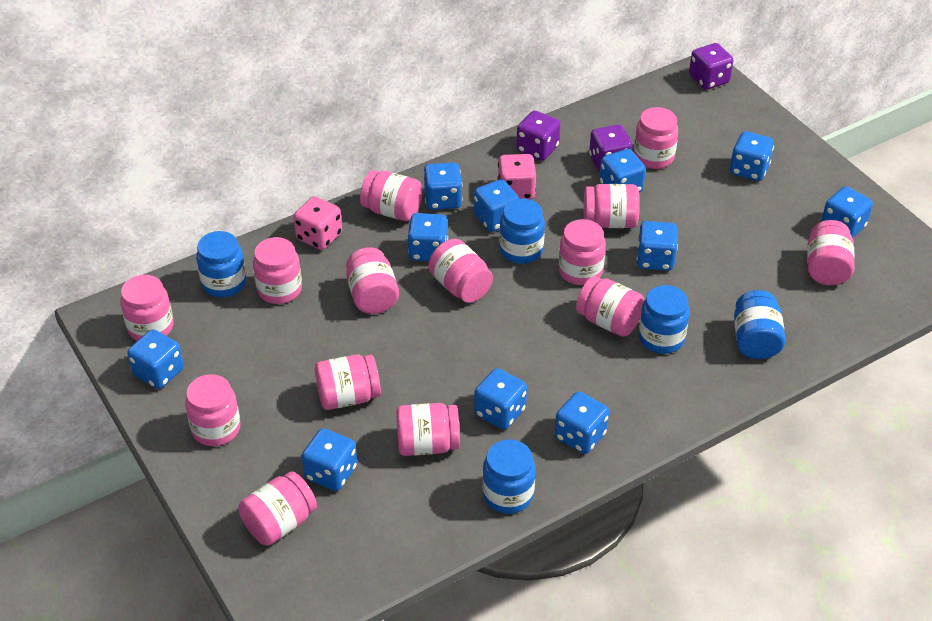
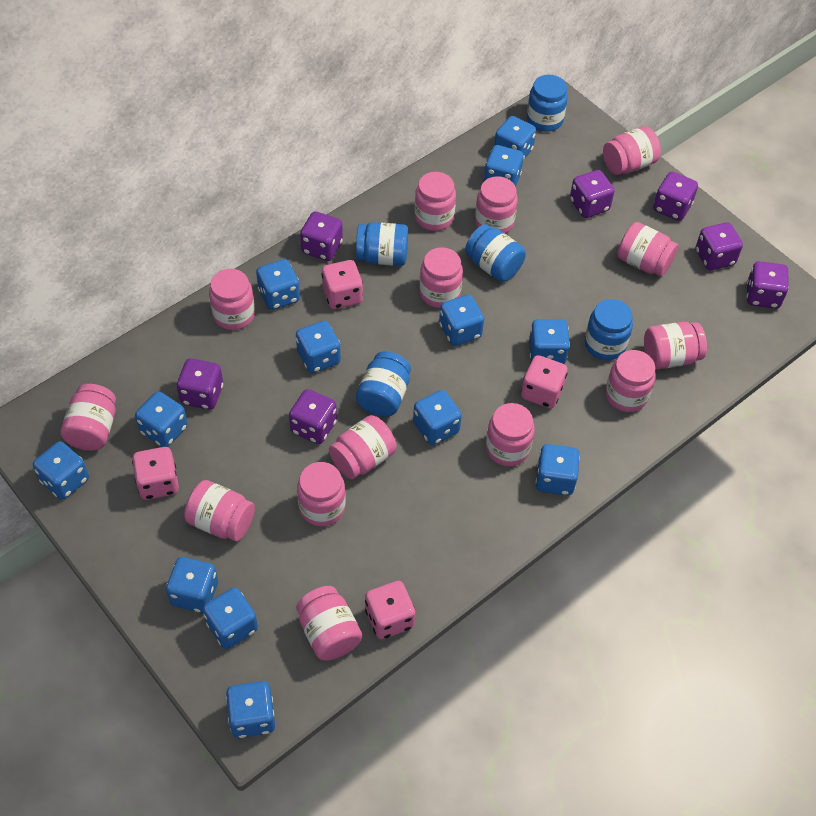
blue dice: 11 -> 13
pink dice: 2 -> 4
purple dice: 3 -> 7

